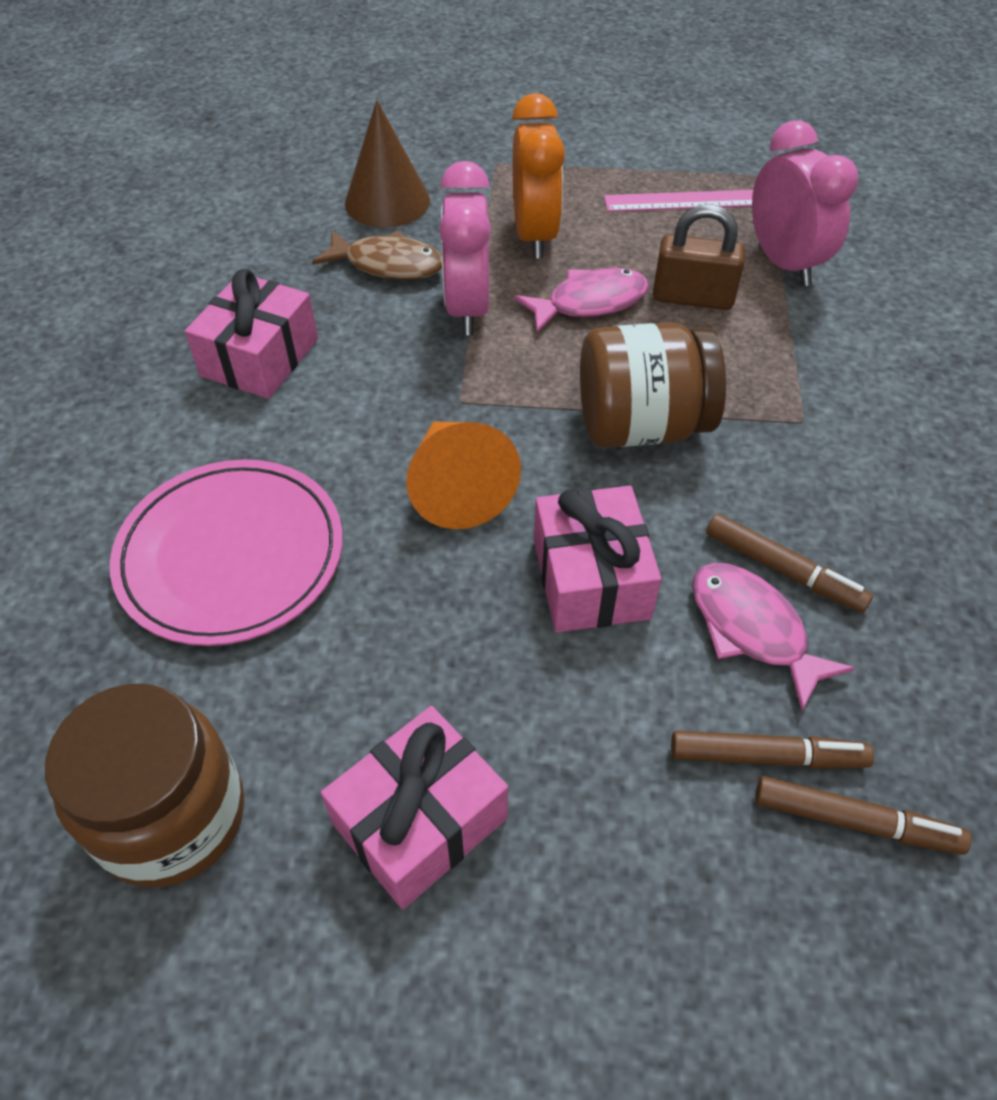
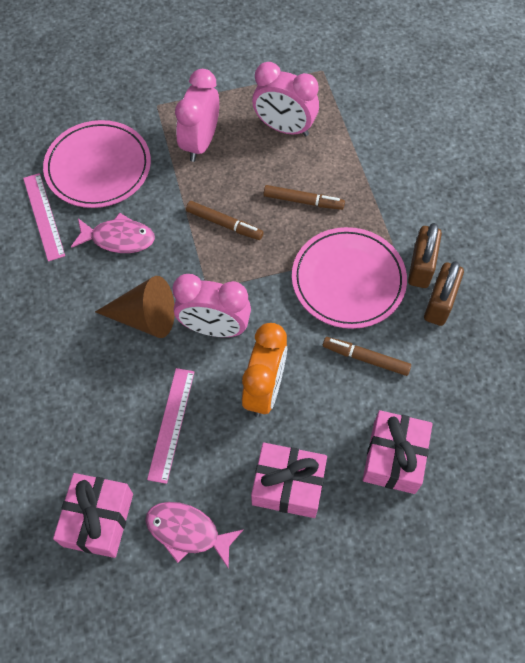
brown fish: 1 -> 0
brown jar: 2 -> 0
brown padlock: 1 -> 2
orange cone: 1 -> 0
pink clock: 2 -> 3
pink plate: 1 -> 2
pink ruler: 1 -> 2

